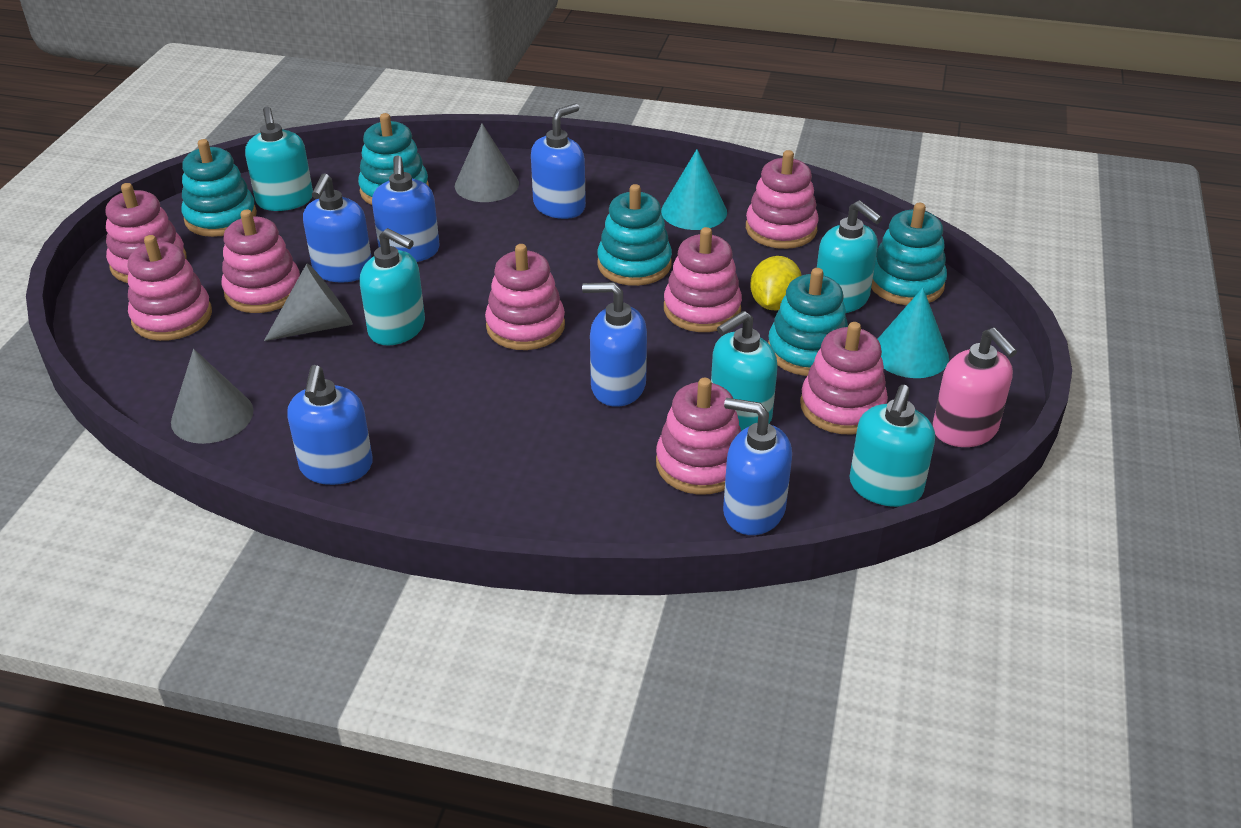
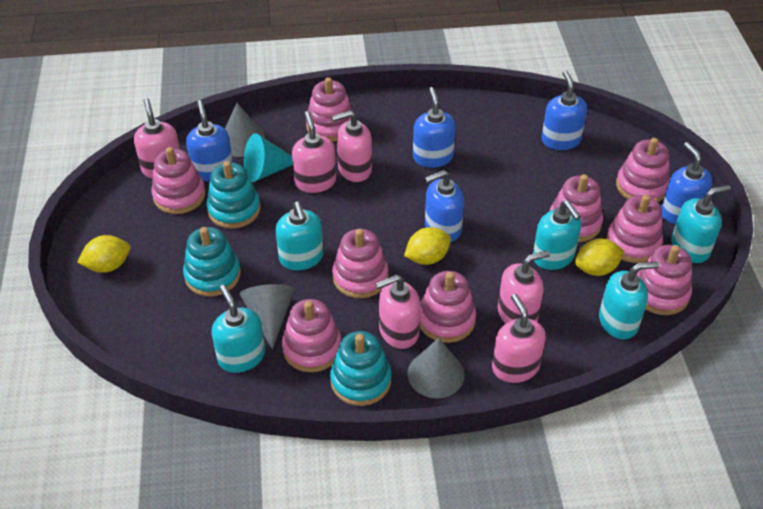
blue soap dispenser: 6 -> 5
pink soap dispenser: 1 -> 6
pink stacking toy: 8 -> 9
turquoise cone: 2 -> 1
turquoise stacking toy: 5 -> 3
yellow lemon: 1 -> 3

